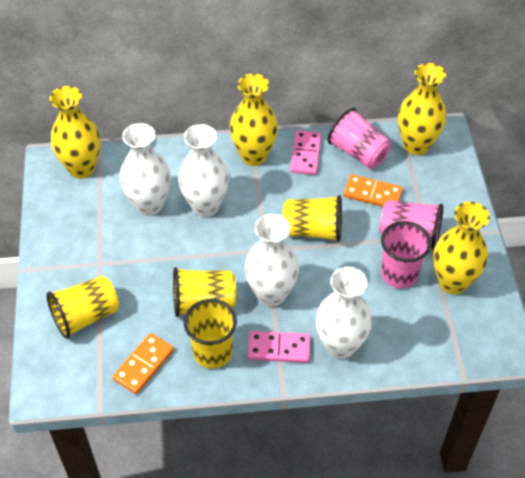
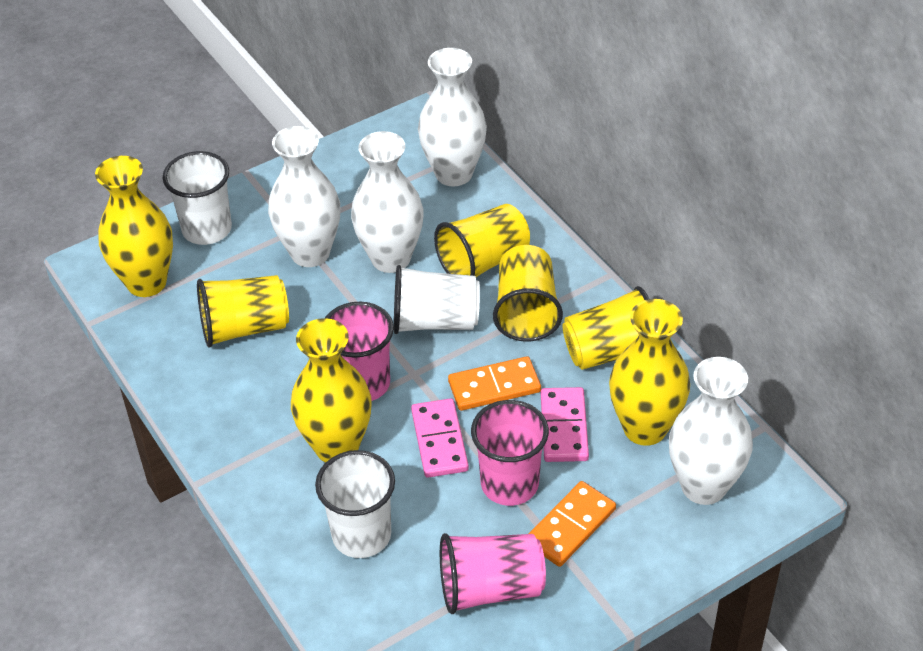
white cup: 0 -> 3
yellow vase: 4 -> 3

